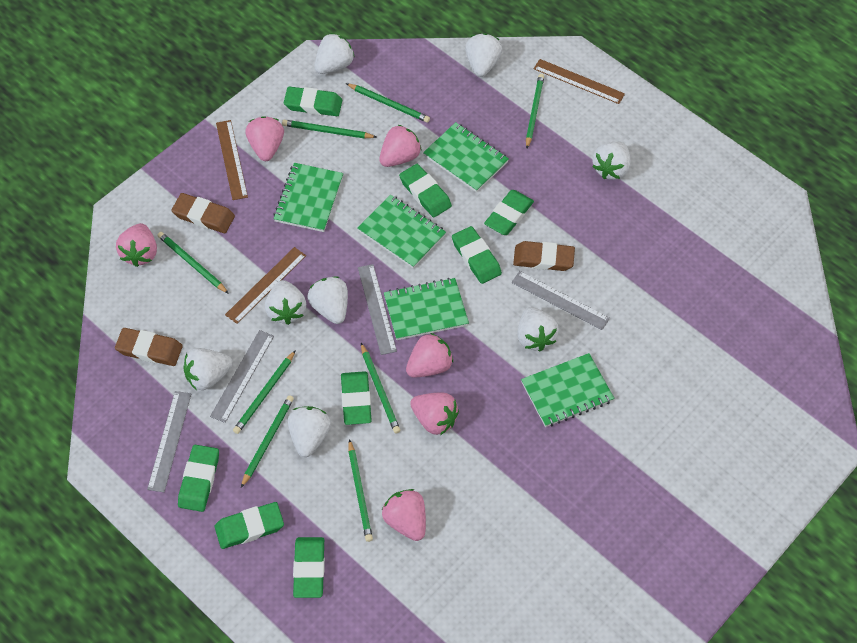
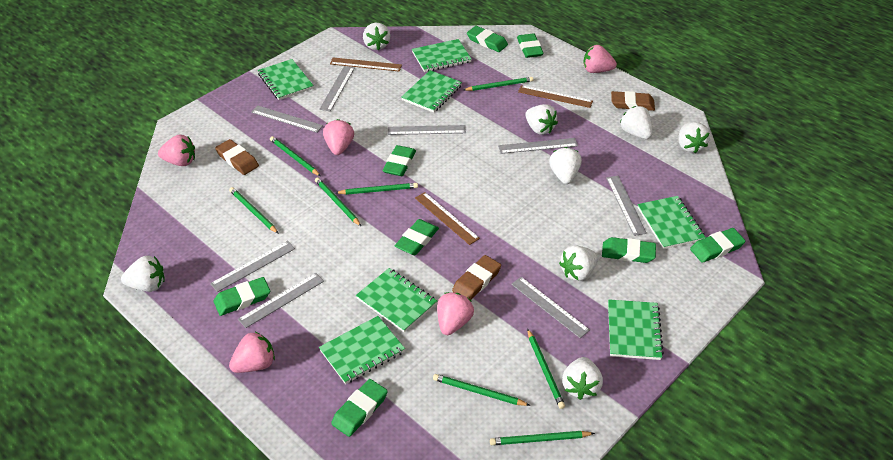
green notebook: 5 -> 7
grey ruler: 4 -> 8
pink strawberry: 6 -> 5

